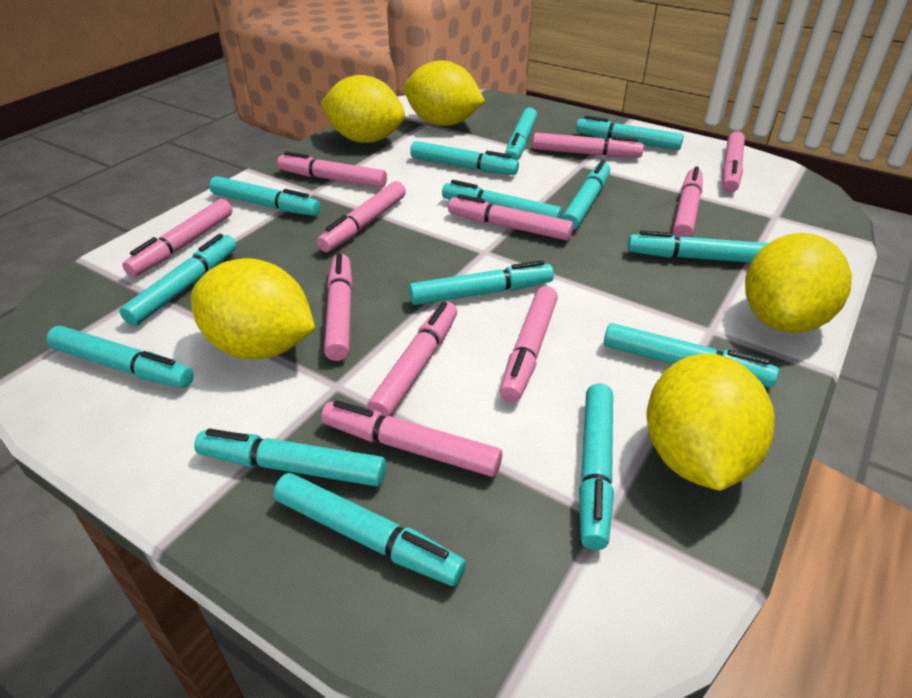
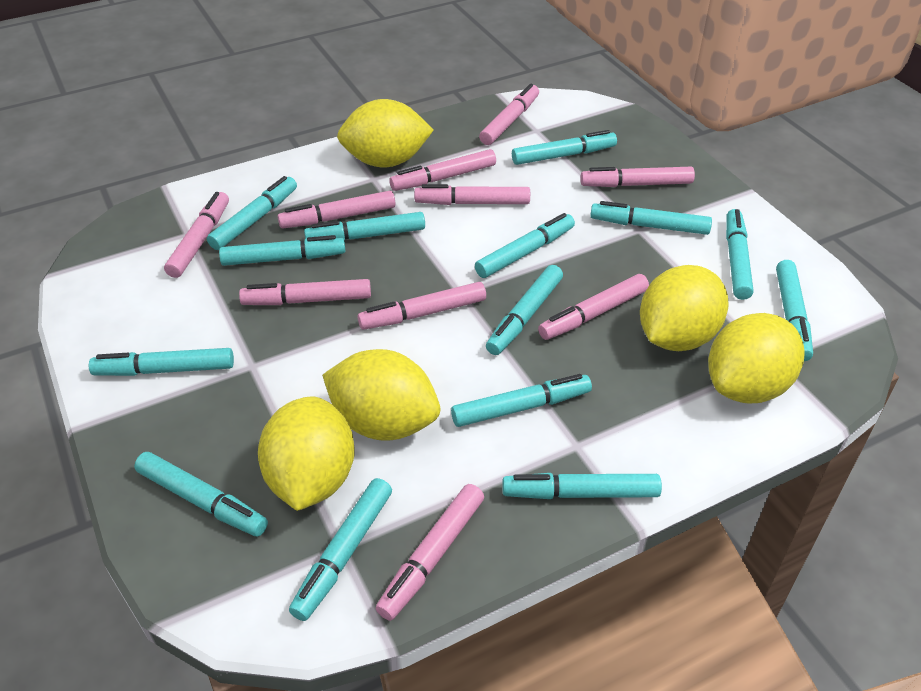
pink marker: 11 -> 10

